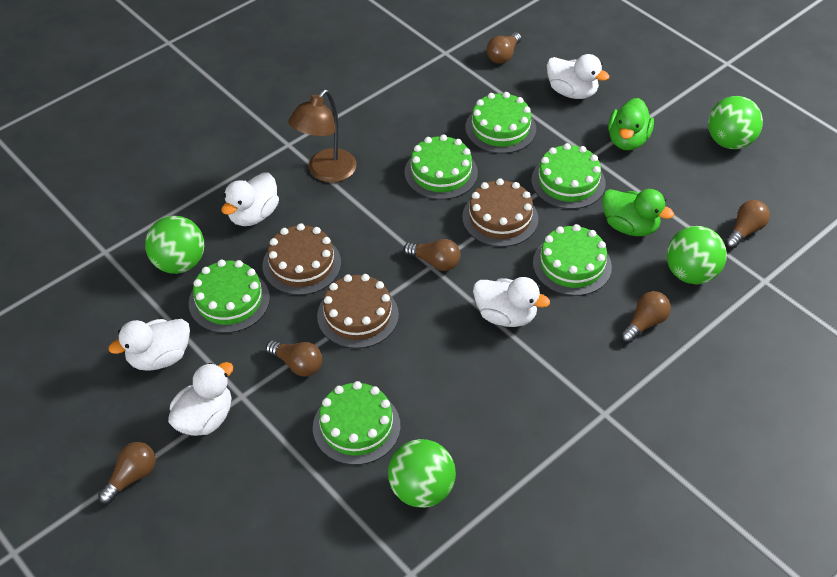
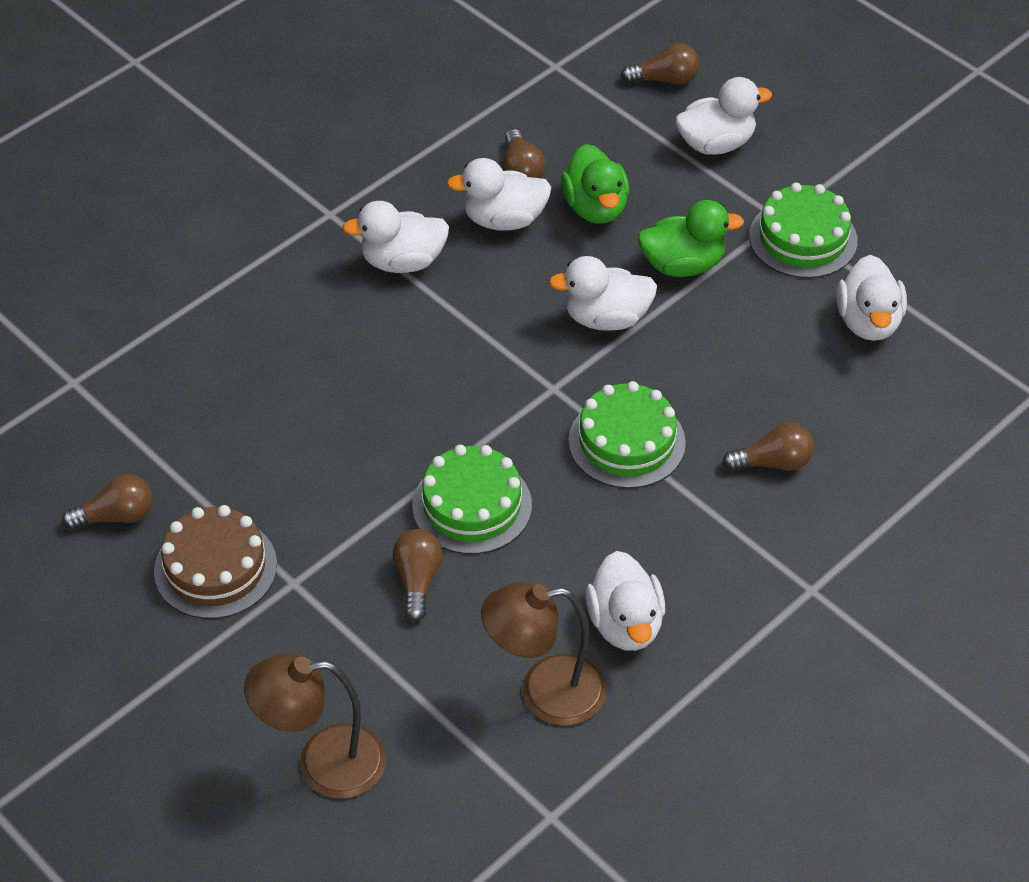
brown cake: 3 -> 1
brown lamp: 1 -> 2
brown light bulb: 6 -> 5
green ball: 4 -> 0
green cake: 6 -> 3
white duck: 5 -> 6

